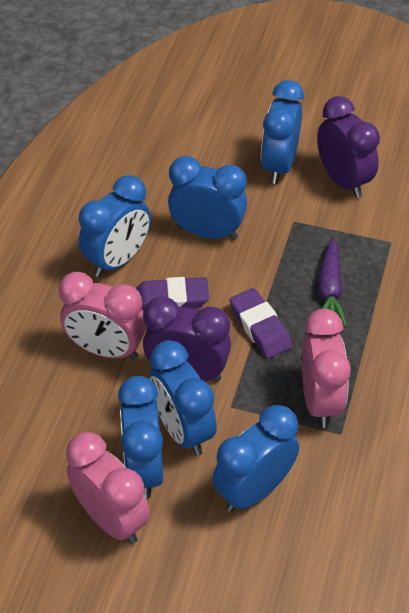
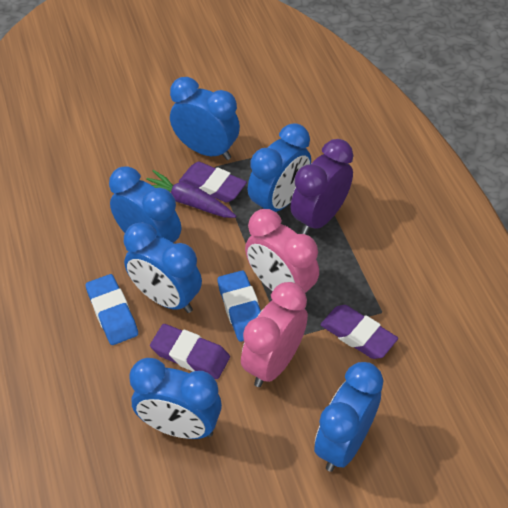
blue eraser: 0 -> 2
pink clock: 3 -> 2
purple clock: 2 -> 1
purple eraser: 2 -> 3

